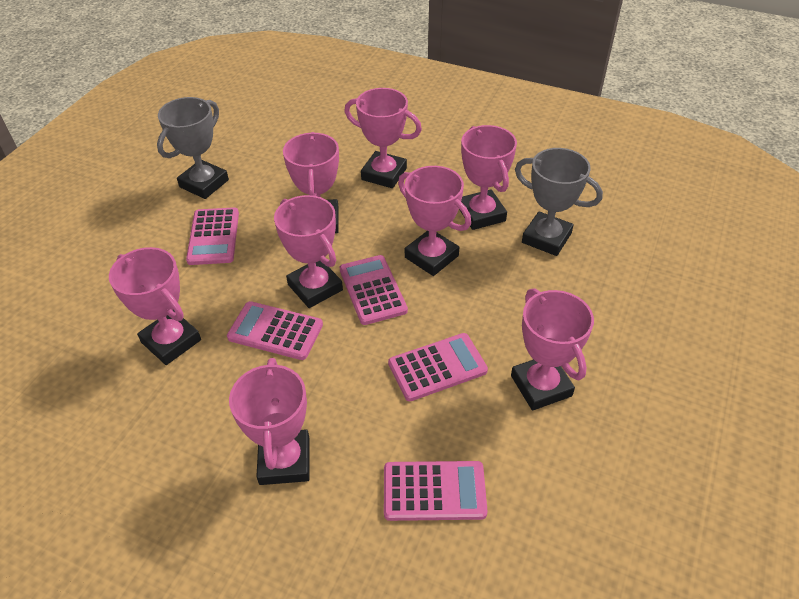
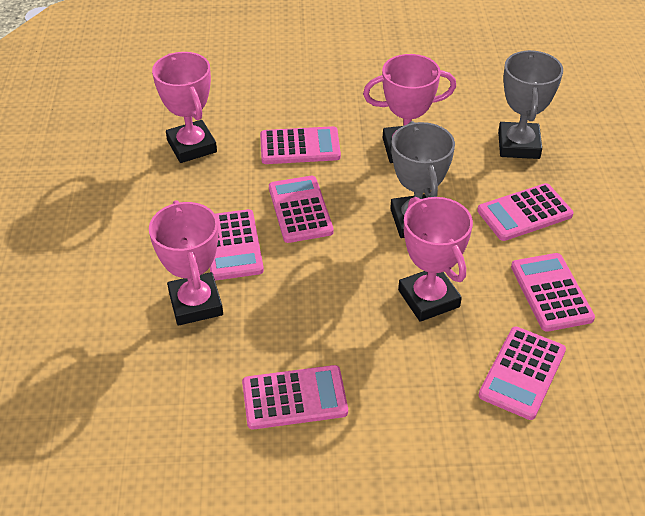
pink calculator: 5 -> 7
pink trophy: 8 -> 4

